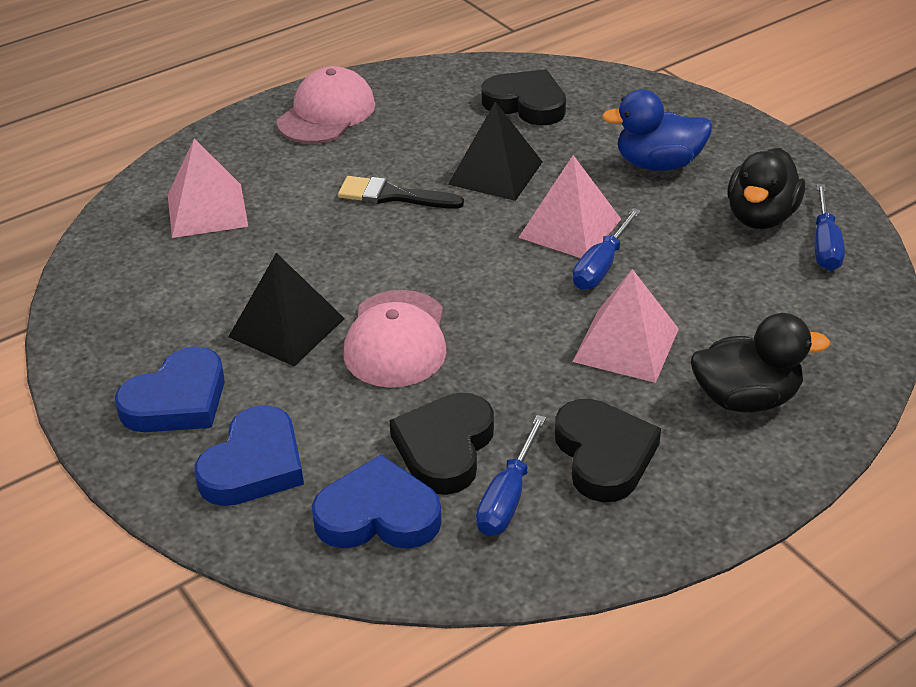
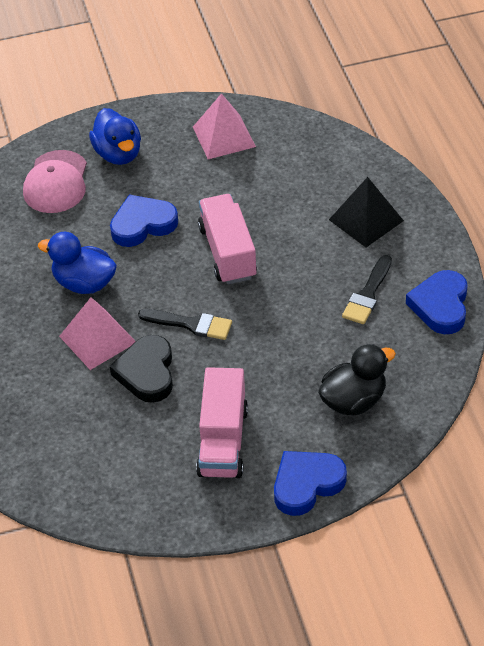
black brush: 1 -> 2
black duck: 2 -> 1
black heart: 3 -> 1
black pyramid: 2 -> 1
blue duck: 1 -> 2
blue screwdriver: 3 -> 0
pink cap: 2 -> 1
pink pyramid: 3 -> 2
pink truck: 0 -> 2

